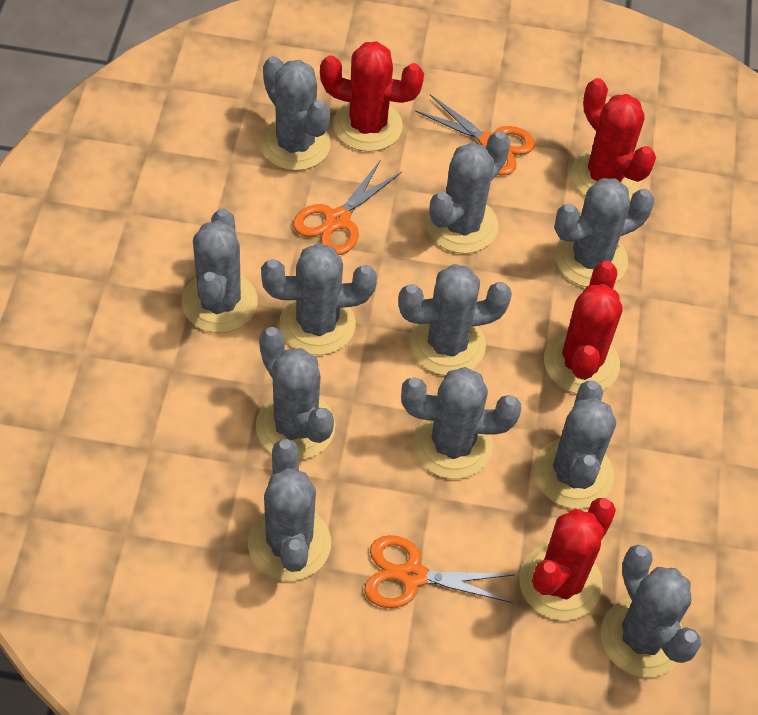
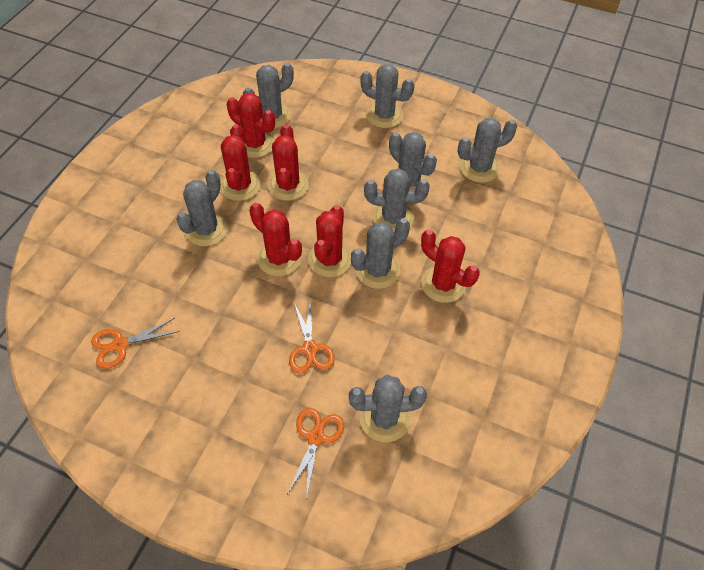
grey cactus: 11 -> 8
red cactus: 4 -> 6

